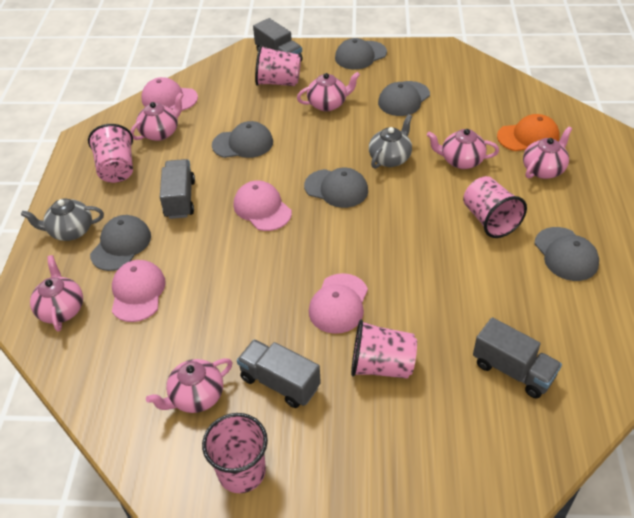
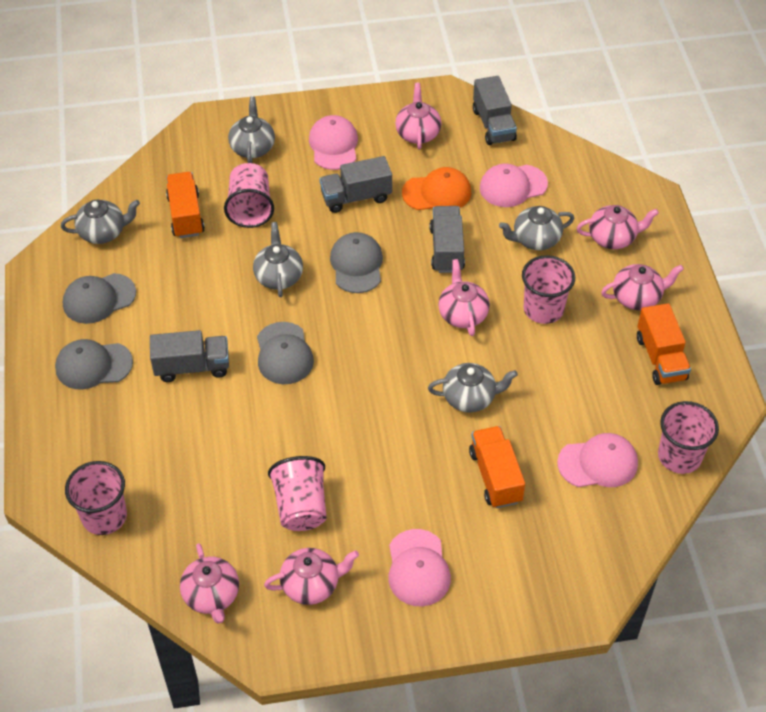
grey cap: 6 -> 4
grey teapot: 2 -> 5
orange truck: 0 -> 3

